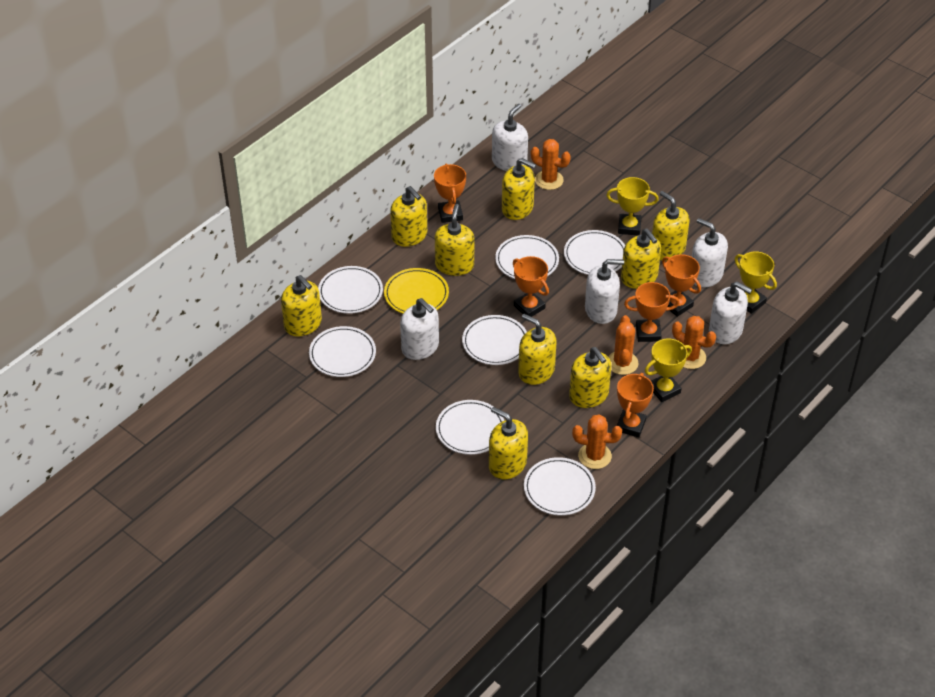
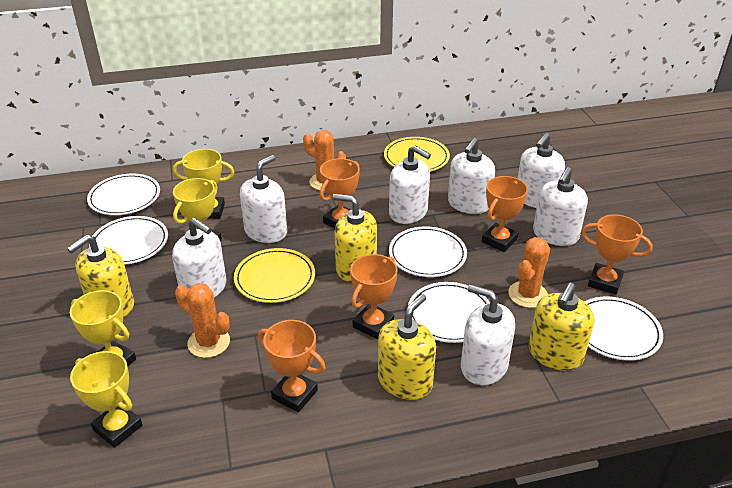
orange cactus: 4 -> 3
white plate: 7 -> 5
white soap dispenser: 5 -> 7
yellow plate: 1 -> 2
yellow soap dispenser: 9 -> 4
yellow trophy: 3 -> 4

